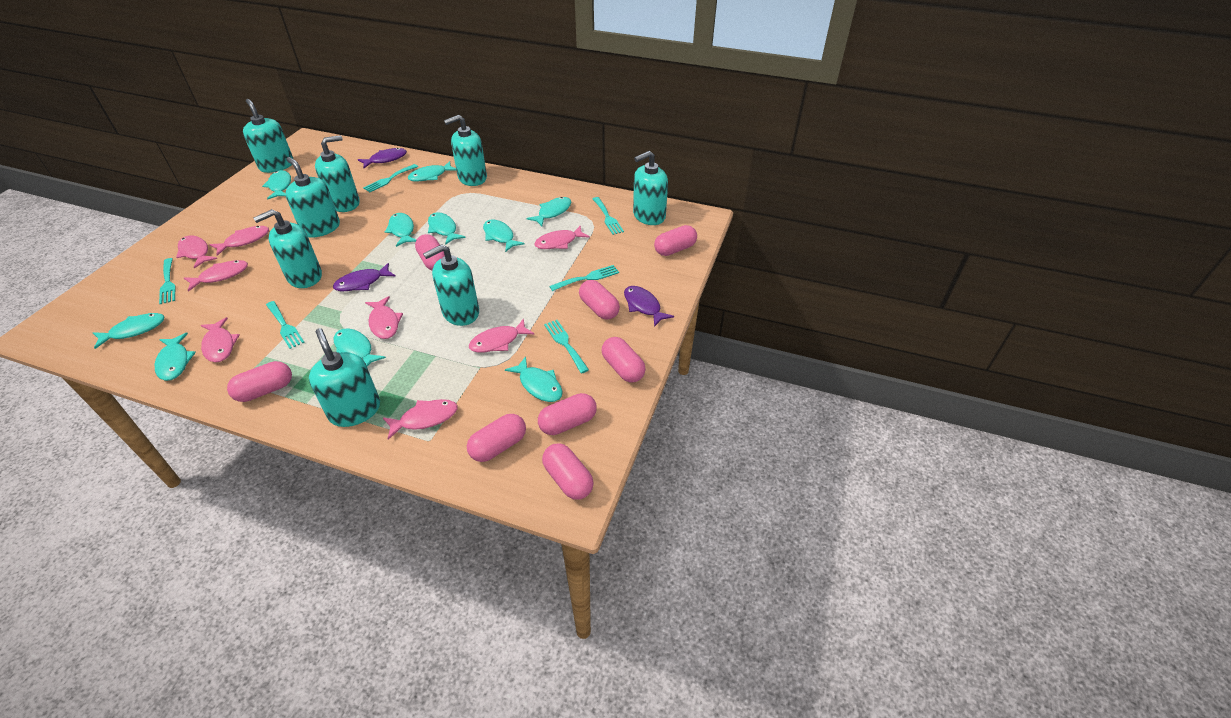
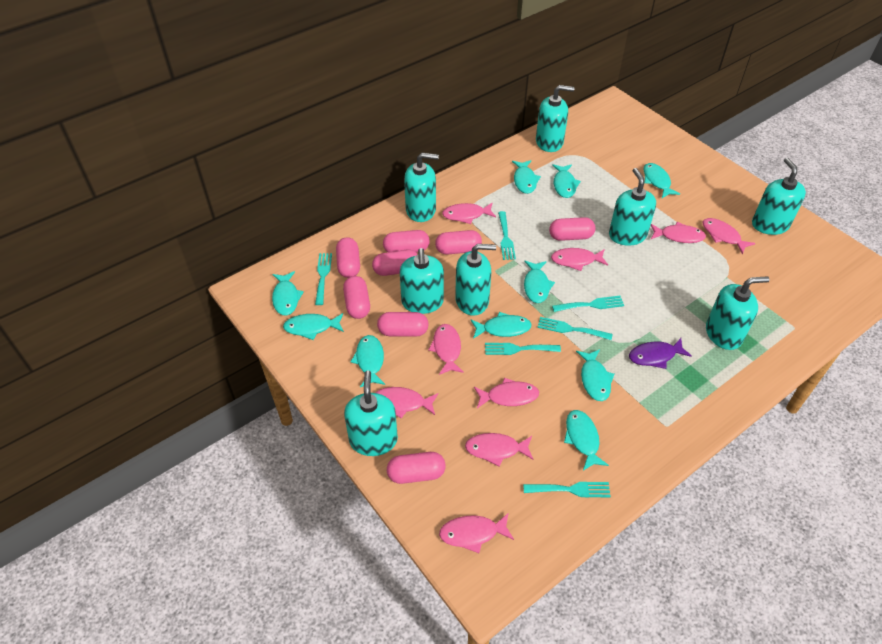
pink fish: 8 -> 9
purple fish: 3 -> 1

